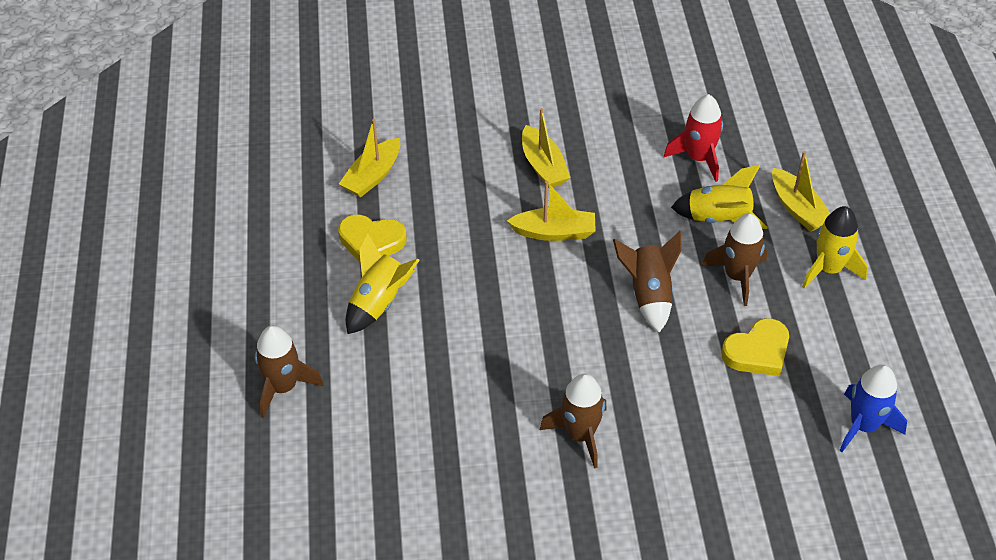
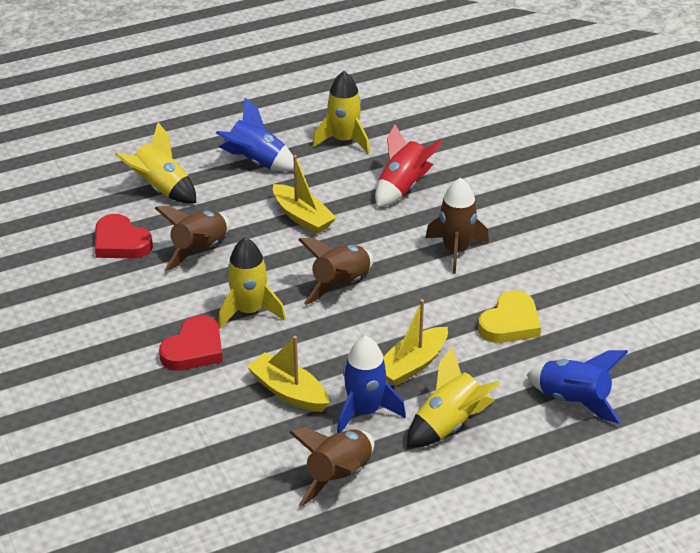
blue rocket: 1 -> 3
red heart: 0 -> 2
yellow boat: 4 -> 3
yellow heart: 2 -> 1
yellow rocket: 3 -> 4

